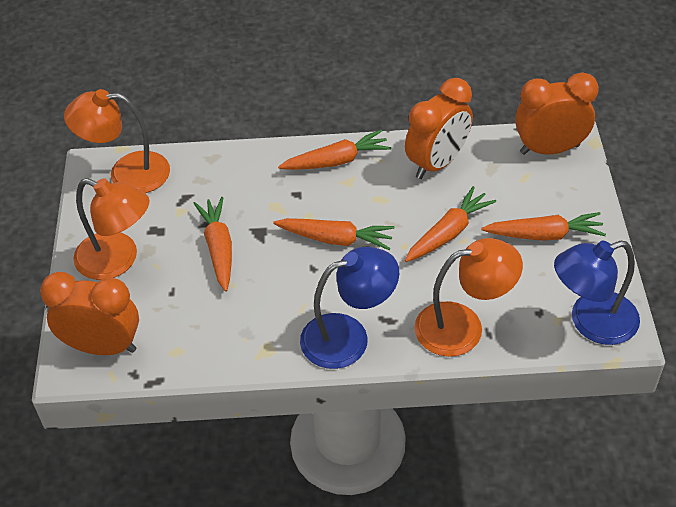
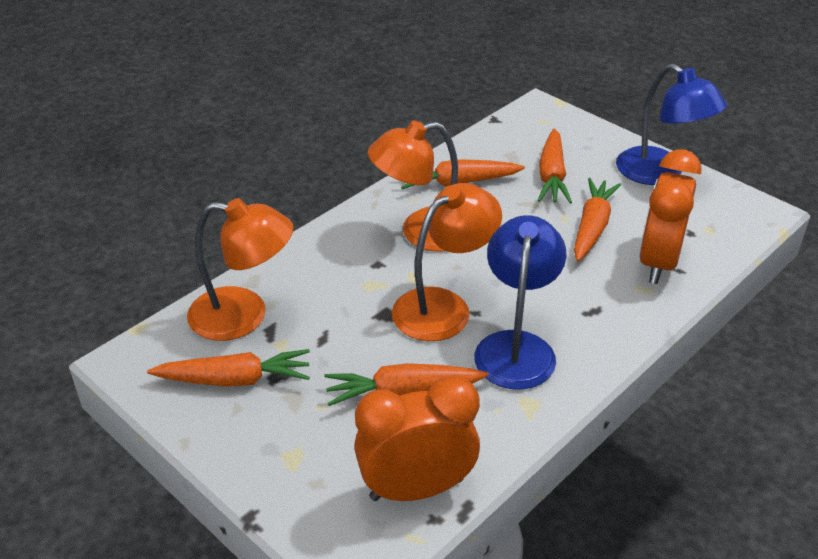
orange clock: 3 -> 2

